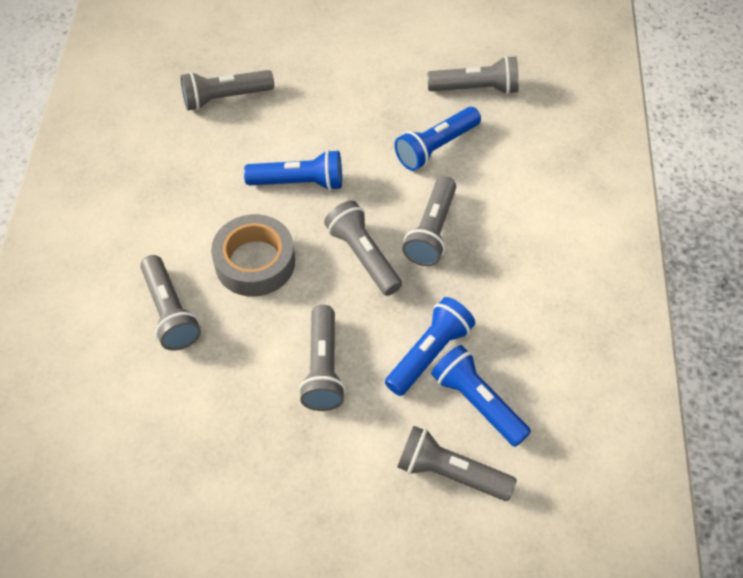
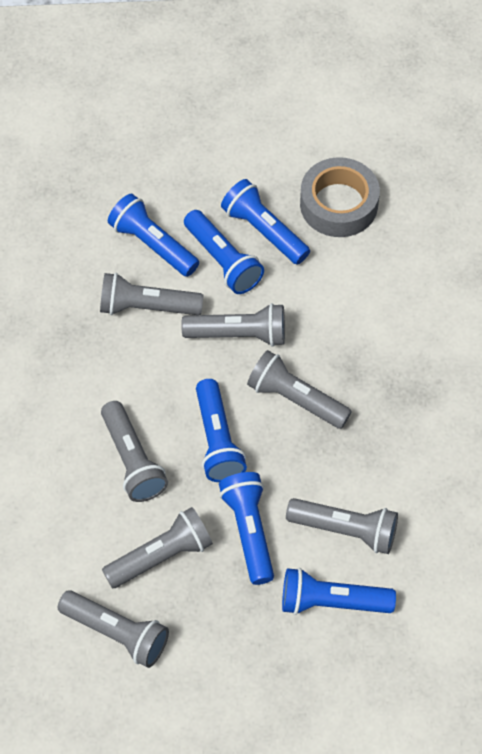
blue flashlight: 4 -> 6

